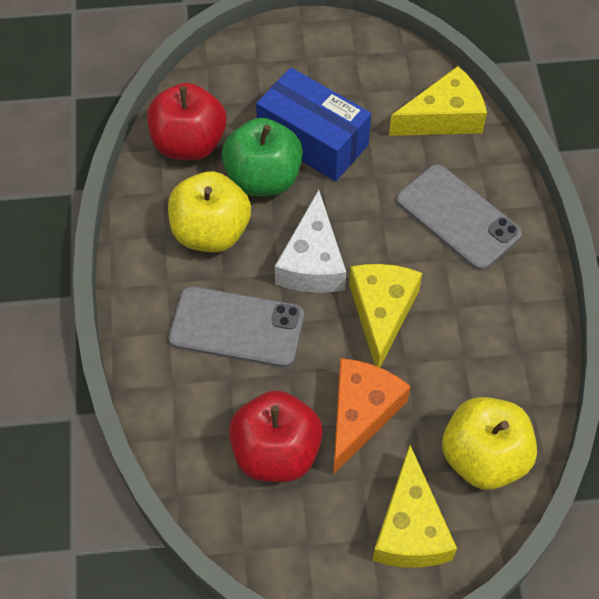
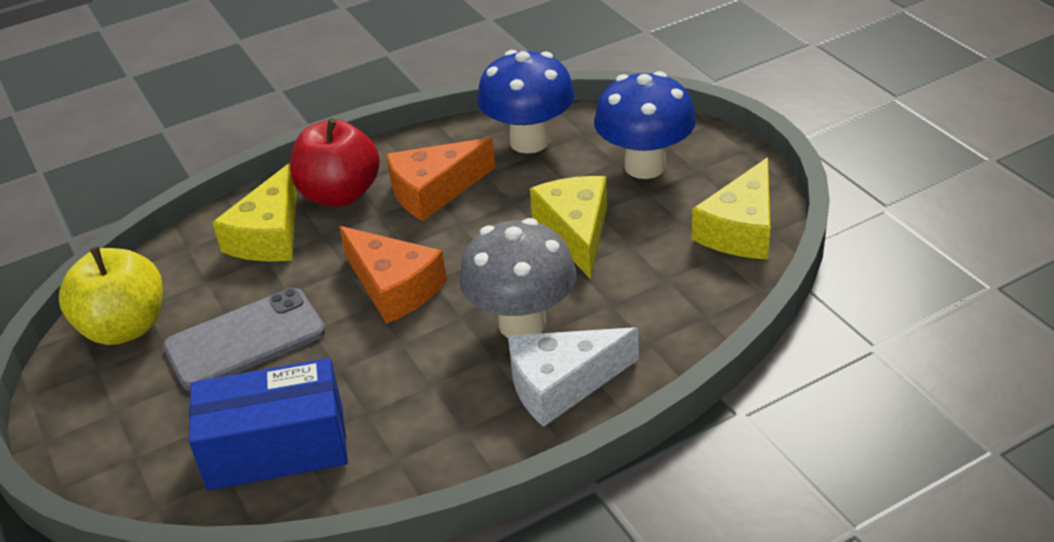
blue mushroom: 0 -> 2
green apple: 1 -> 0
grey mushroom: 0 -> 1
grey phone: 2 -> 1
orange cheese: 1 -> 2
red apple: 2 -> 1
yellow apple: 2 -> 1

